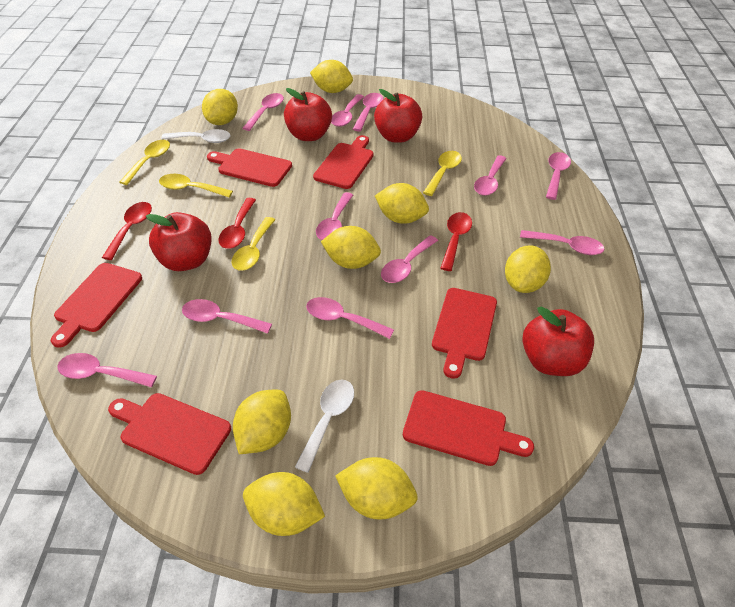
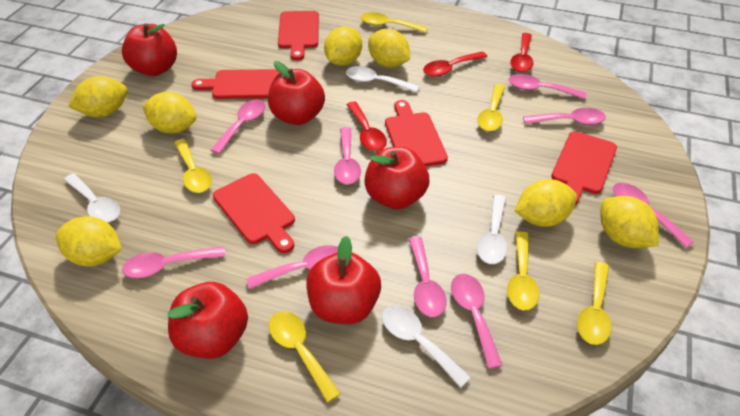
pink spoon: 11 -> 9
red apple: 4 -> 5
red cutting board: 6 -> 5
white spoon: 2 -> 4
yellow lemon: 8 -> 7
yellow spoon: 4 -> 6

